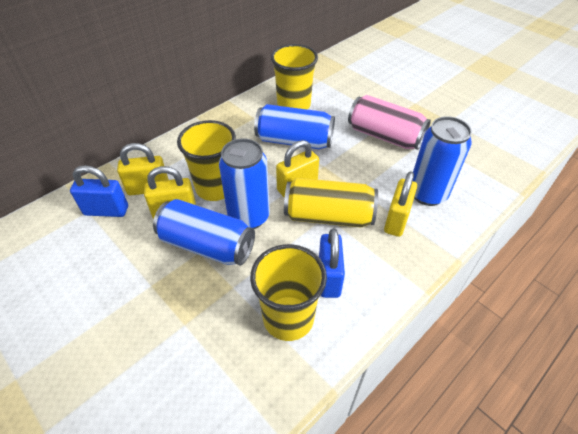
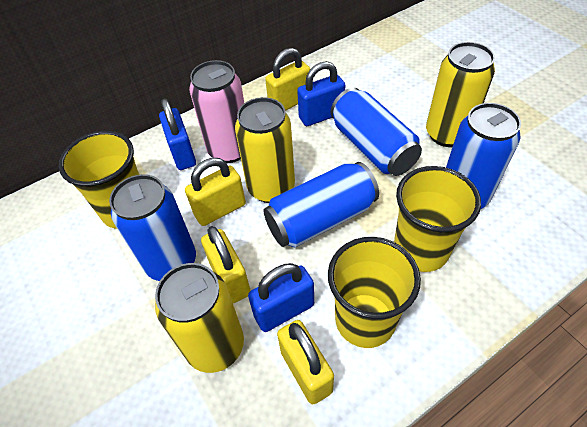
blue padlock: 2 -> 3
yellow can: 1 -> 3

